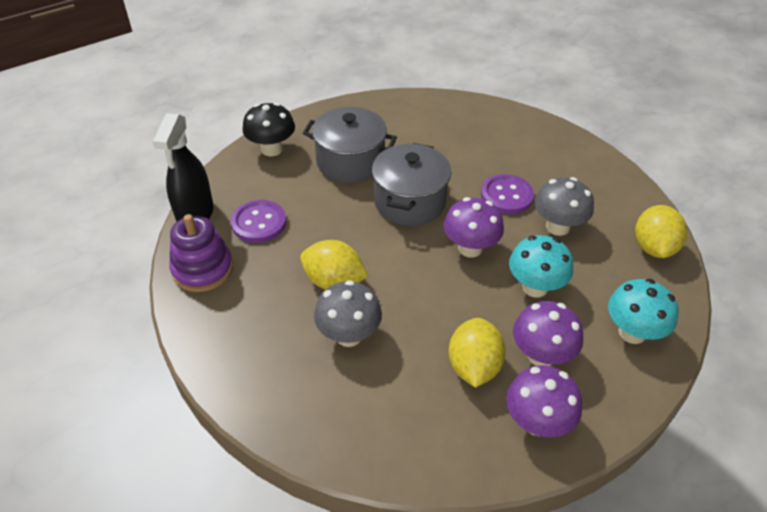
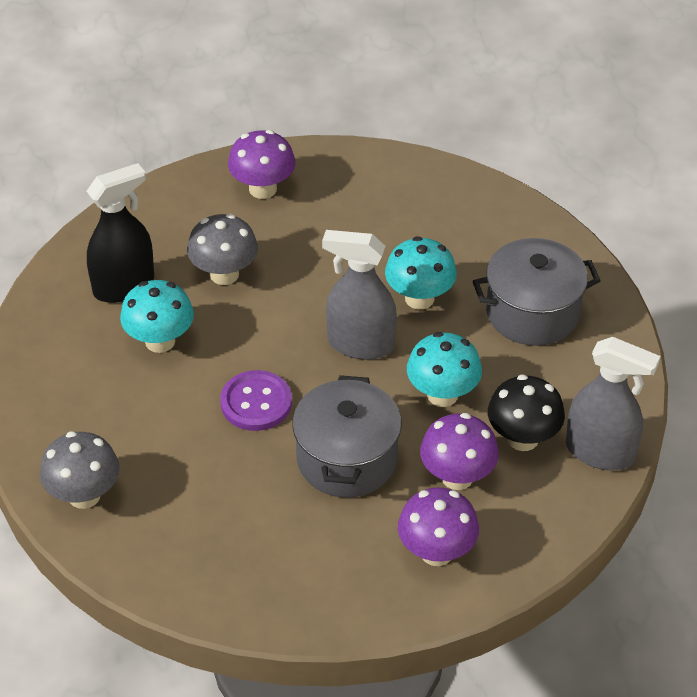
grey spray bottle: 0 -> 2
purple button: 2 -> 1
purple stacking toy: 1 -> 0
turquoise mushroom: 2 -> 3
yellow lemon: 3 -> 0

